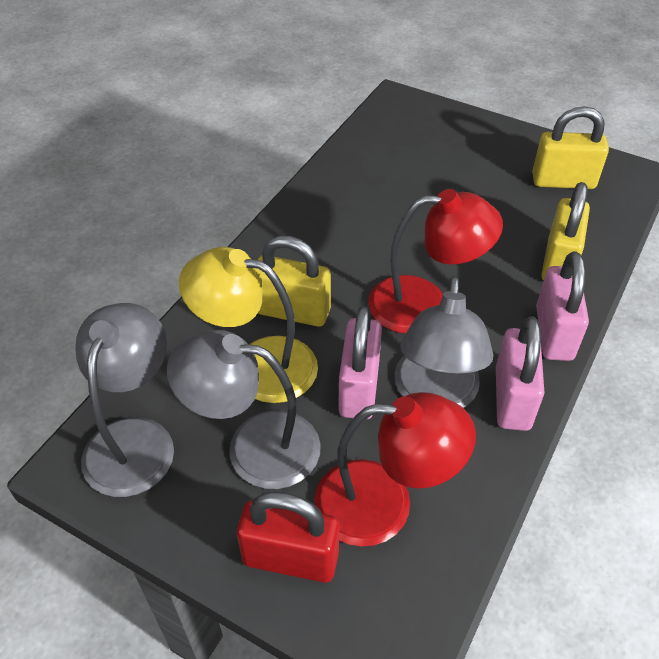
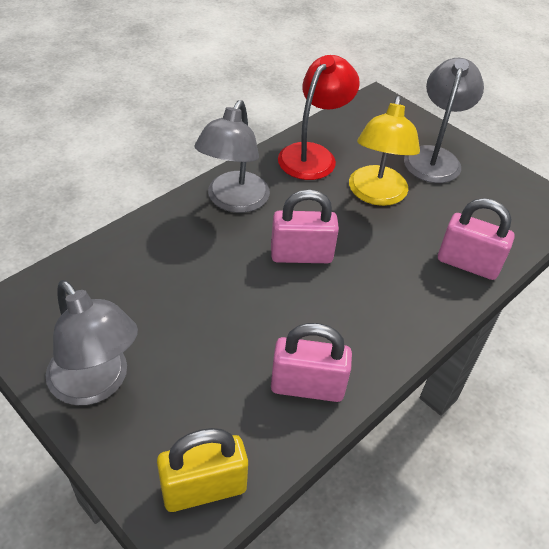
red lamp: 2 -> 1
red padlock: 1 -> 0
yellow padlock: 3 -> 1

